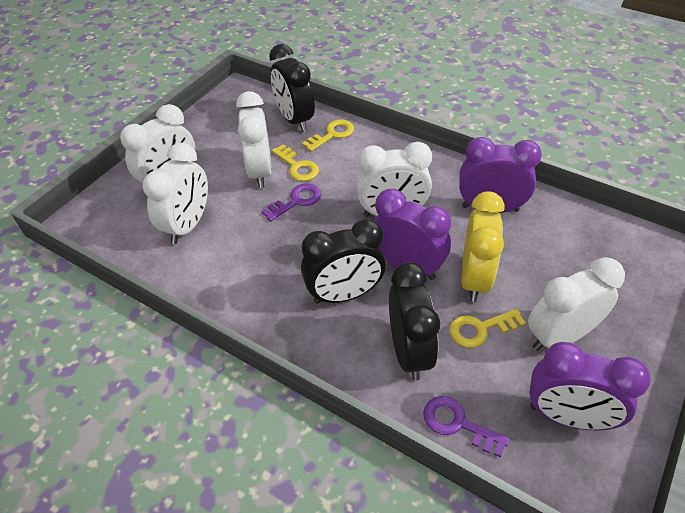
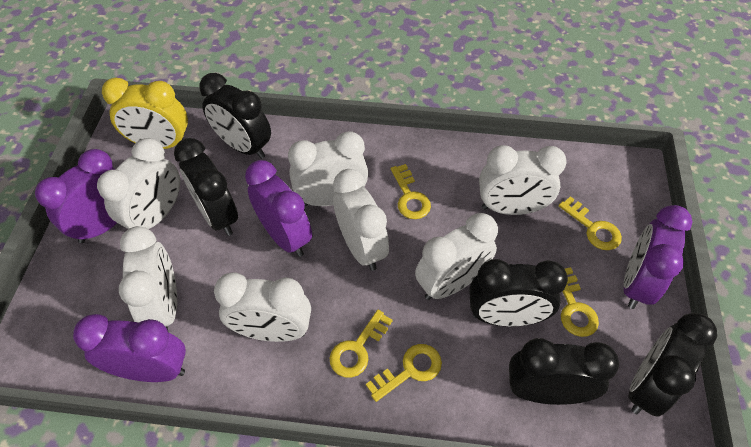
black clock: 3 -> 5
purple clock: 3 -> 4
purple key: 2 -> 0
white clock: 5 -> 7
yellow key: 3 -> 5

